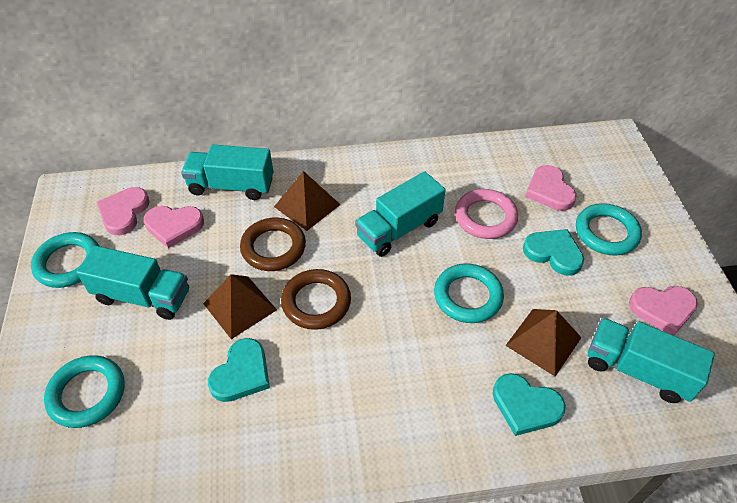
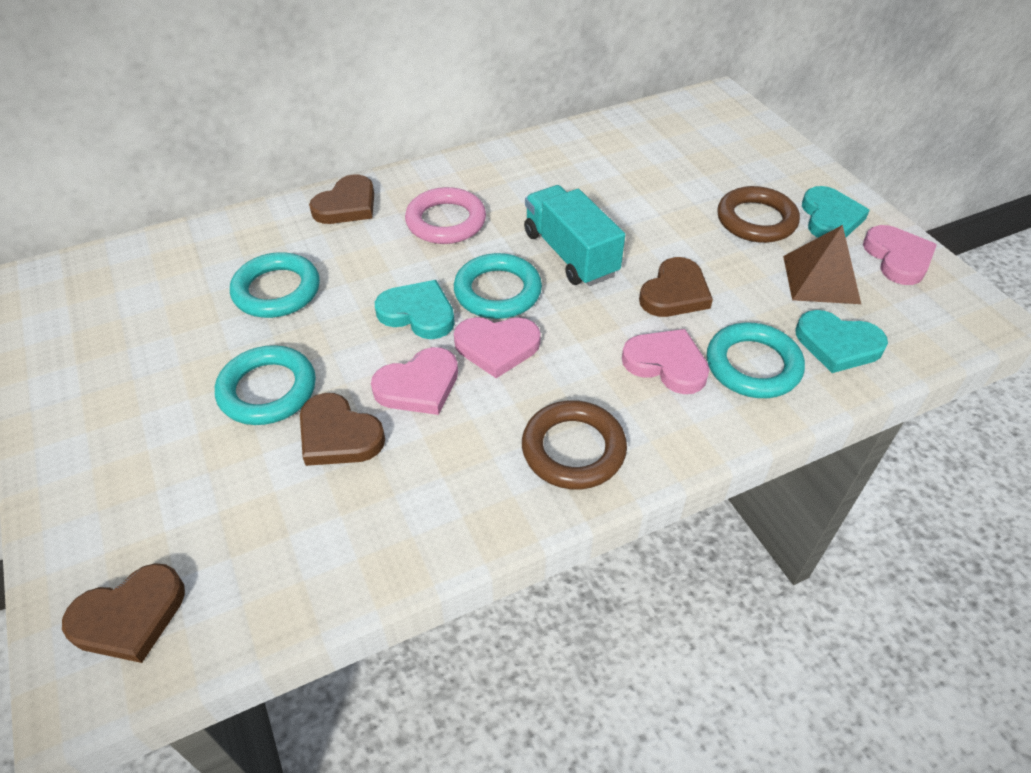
brown heart: 0 -> 4
brown pyramid: 3 -> 1
turquoise truck: 4 -> 1

